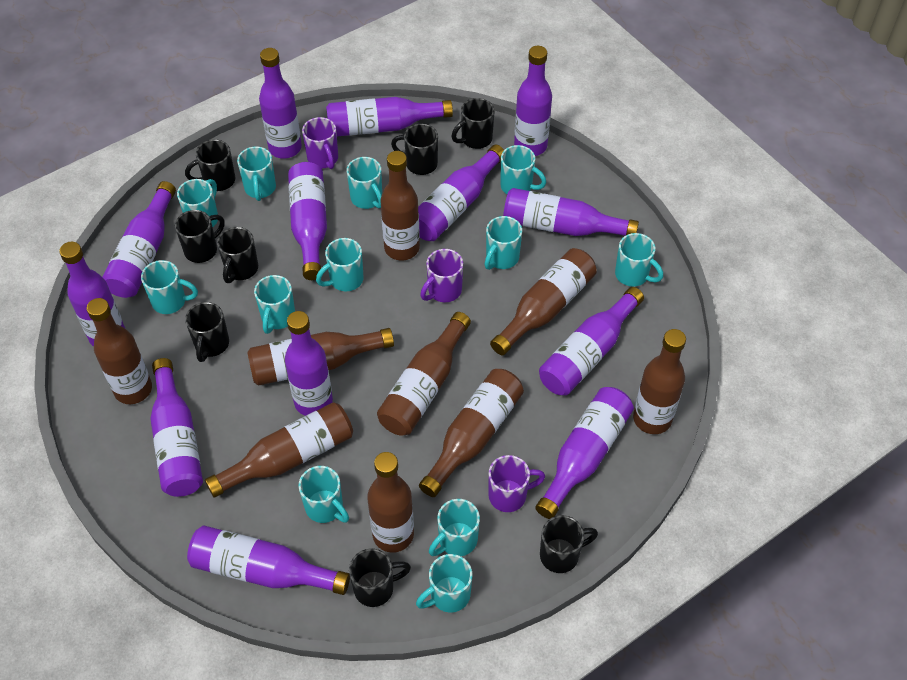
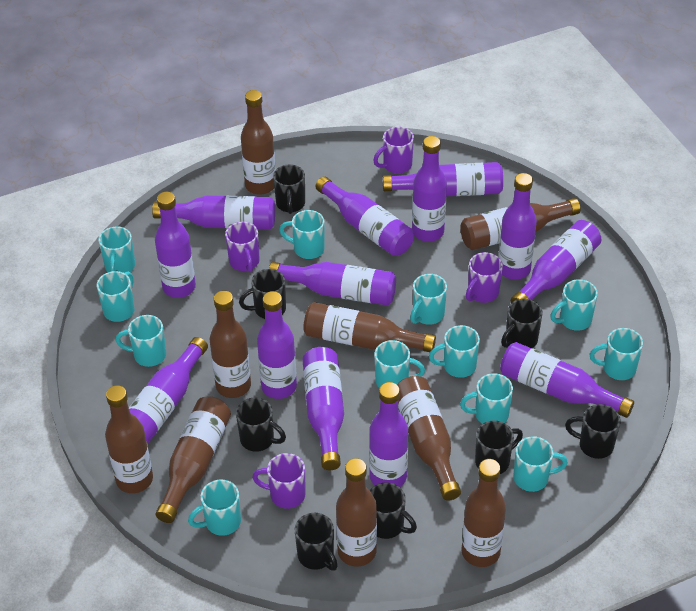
purple mug: 3 -> 4

